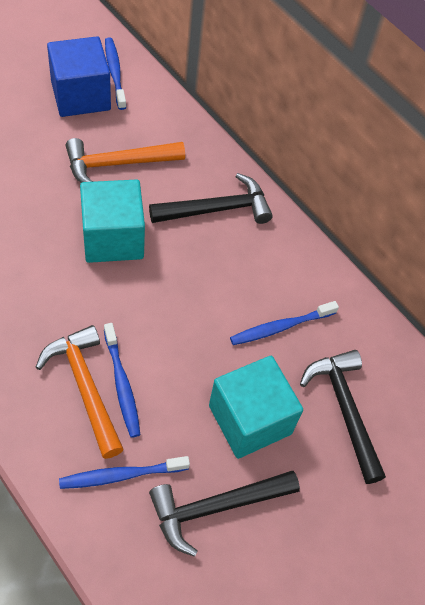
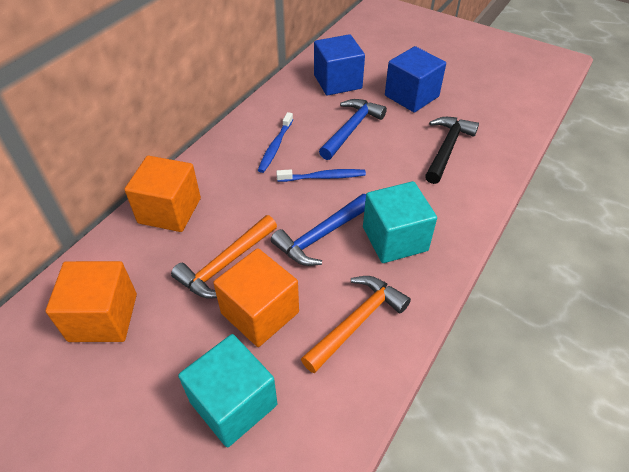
black hammer: 3 -> 1
blue cube: 1 -> 2
blue hammer: 0 -> 2
blue toothbrush: 4 -> 2
orange cube: 0 -> 3

